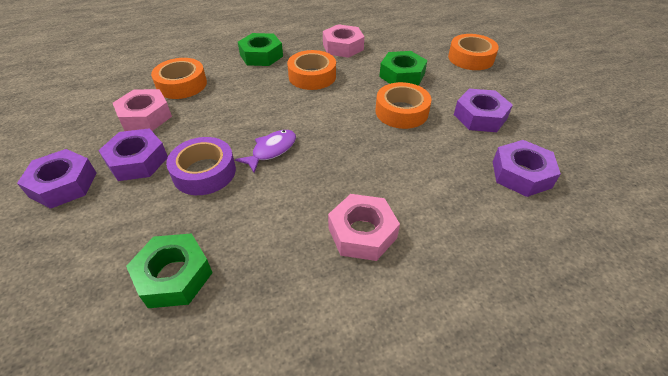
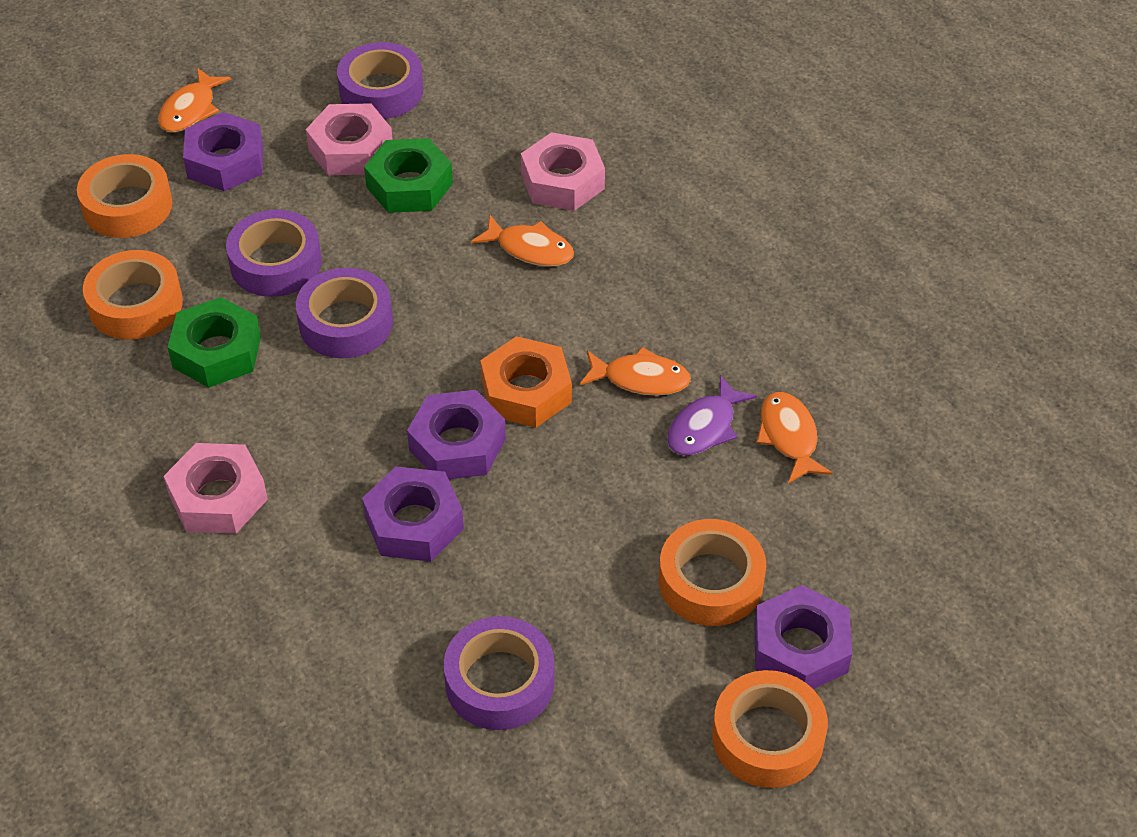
green nut: 3 -> 2
orange fish: 0 -> 4
orange nut: 0 -> 1
purple tape: 1 -> 4

